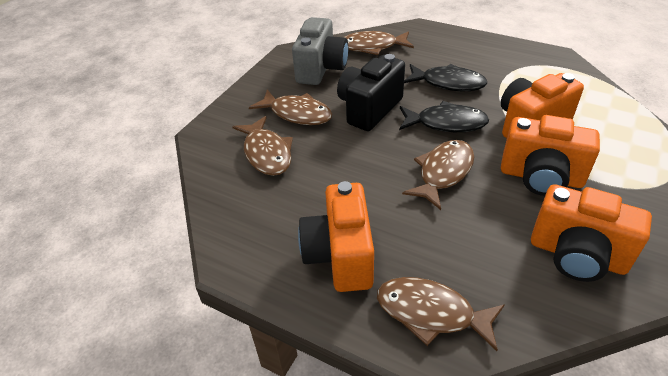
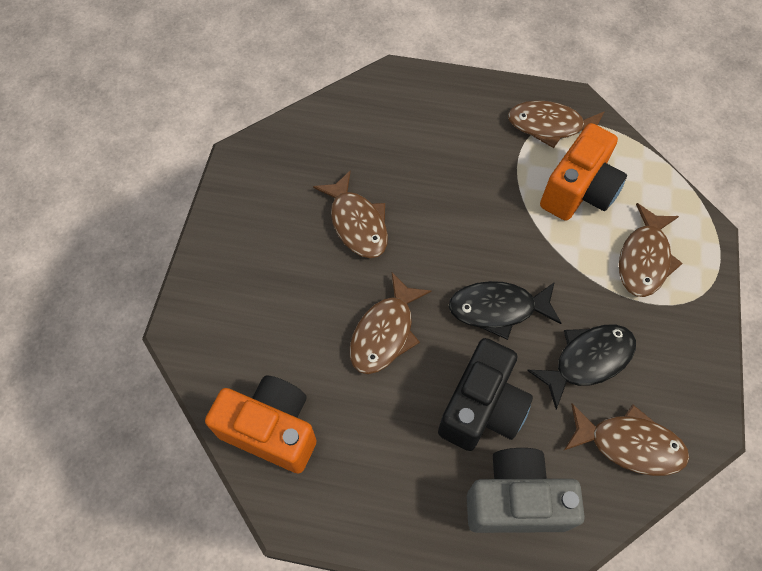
orange camera: 4 -> 2

